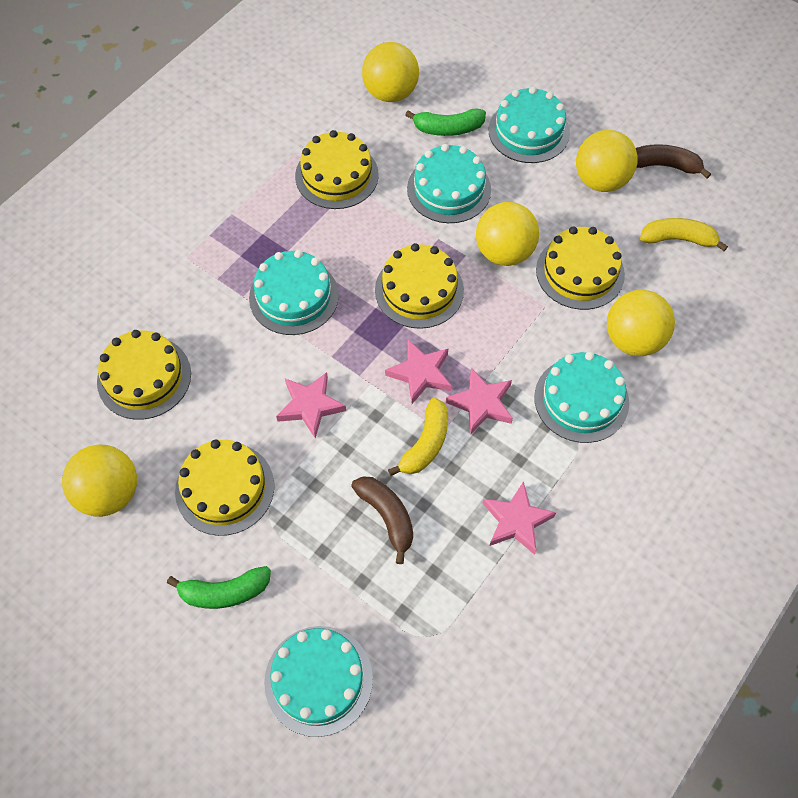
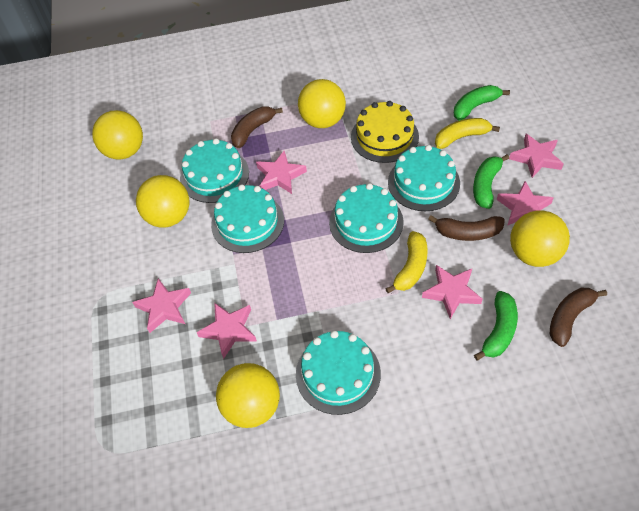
brown banana: 2 -> 3
green banana: 2 -> 3
pink star: 4 -> 6
yellow cake: 5 -> 1

